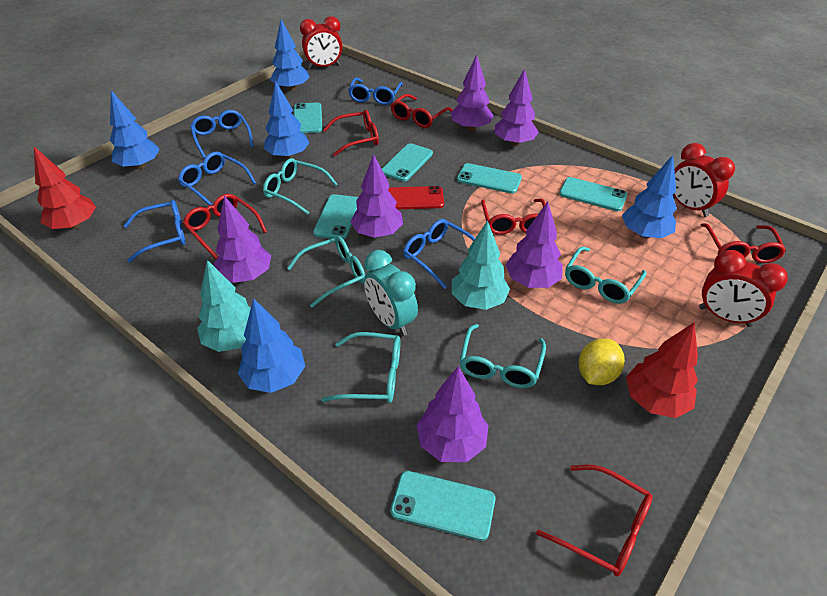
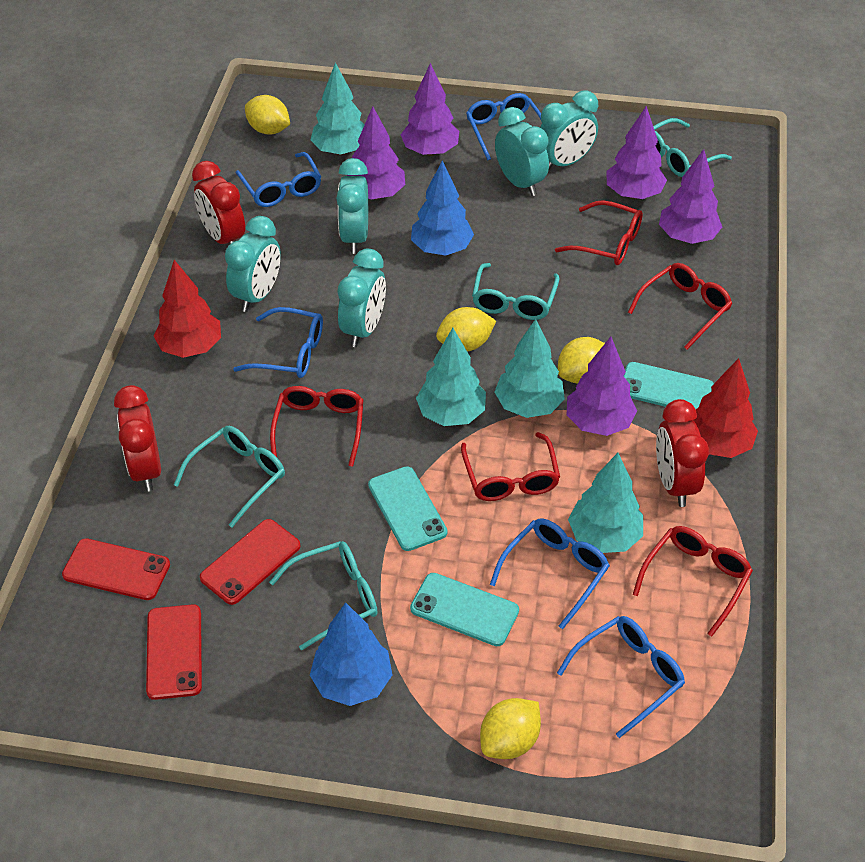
blue tree: 5 -> 2
purple tree: 6 -> 5
red glasses: 6 -> 5
red phone: 1 -> 3
turquoise clock: 1 -> 5
turquoise glasses: 5 -> 4
turquoise phone: 6 -> 3
turquoise tree: 2 -> 4
yellow lemon: 1 -> 4

